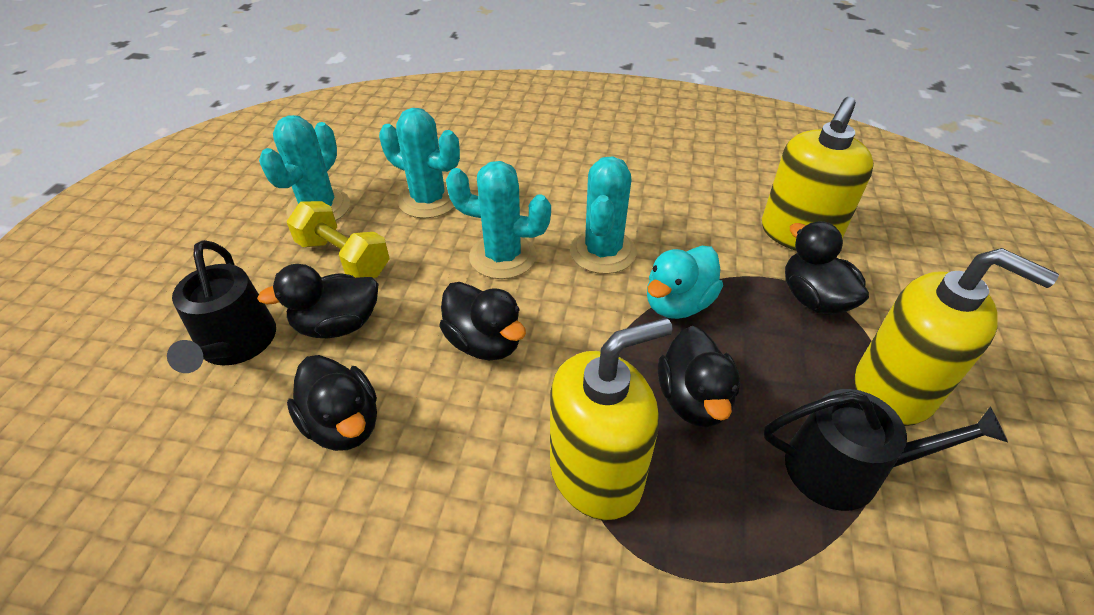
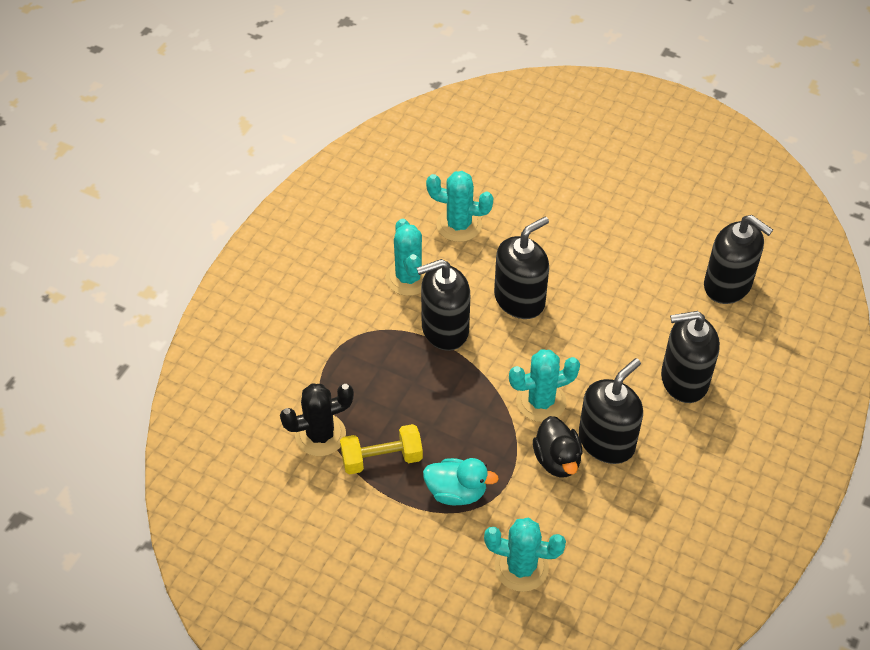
black cactus: 0 -> 1
black duck: 5 -> 1
black soap dispenser: 0 -> 5
black watering can: 2 -> 0
yellow soap dispenser: 3 -> 0

